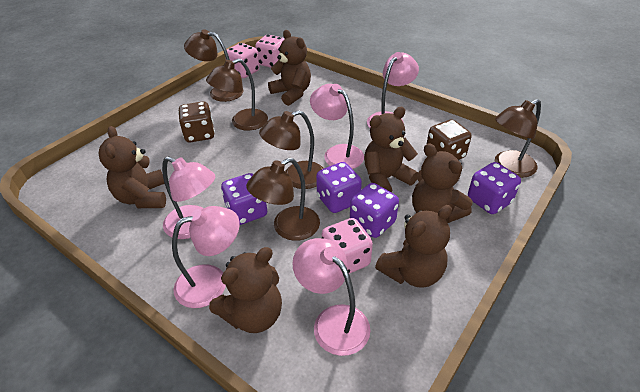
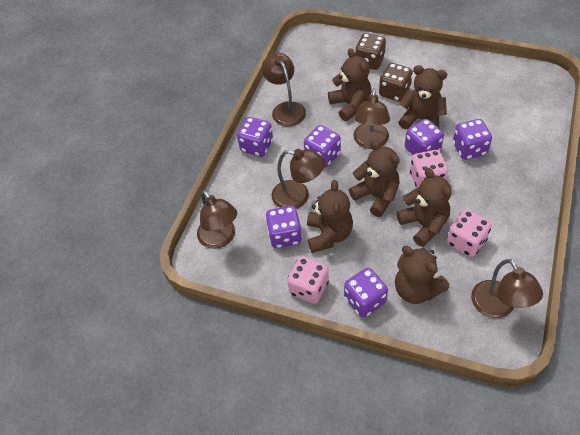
pink lamp: 5 -> 0
purple dice: 4 -> 6

